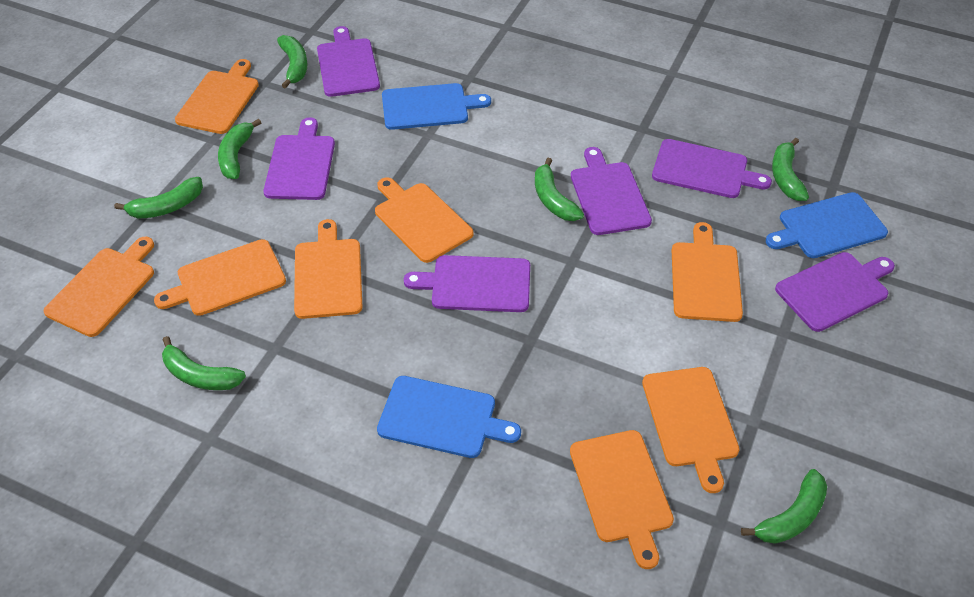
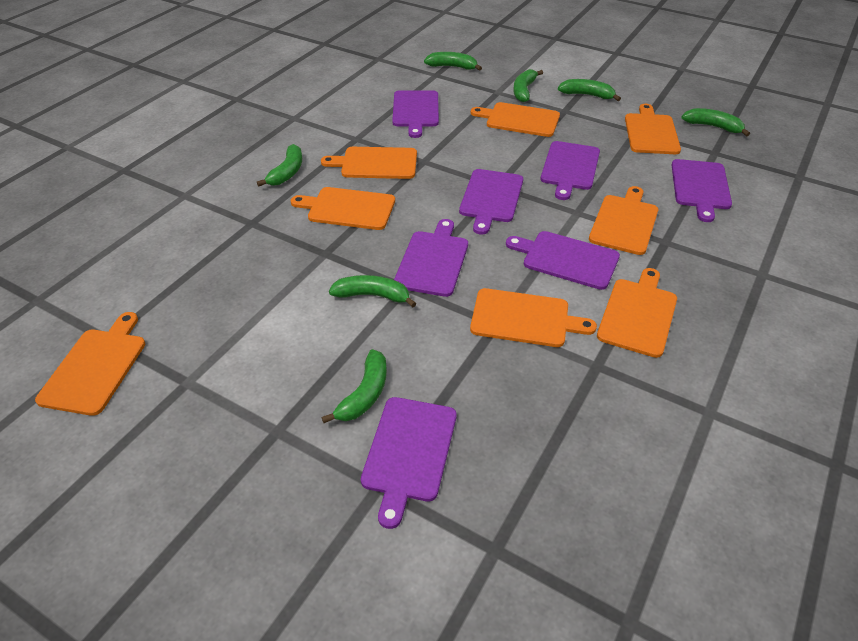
blue cutting board: 3 -> 0
purple cutting board: 6 -> 7

